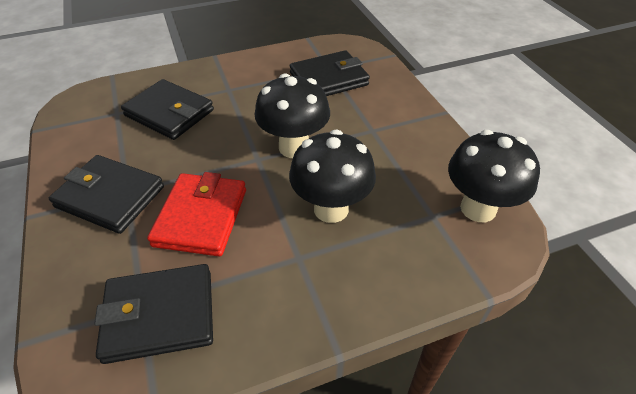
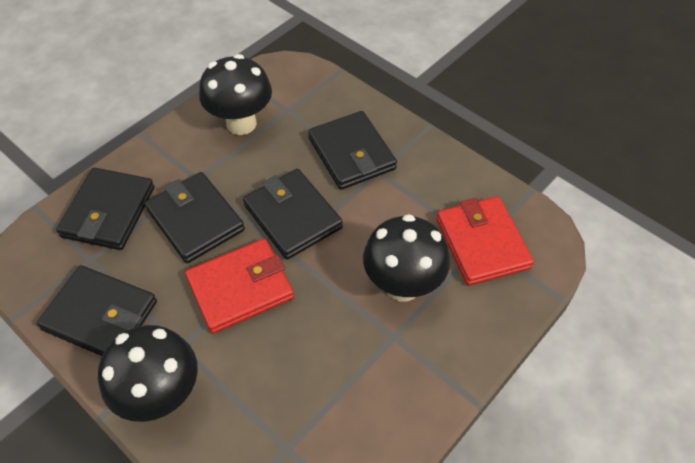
black wallet: 4 -> 5
red wallet: 1 -> 2

